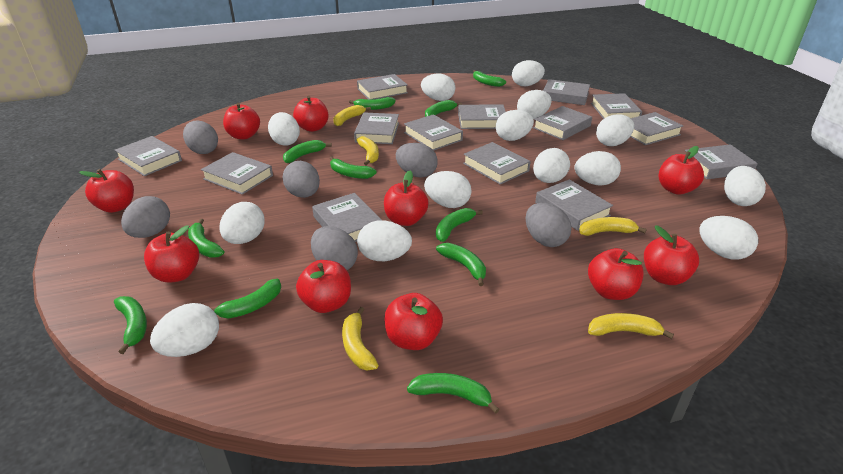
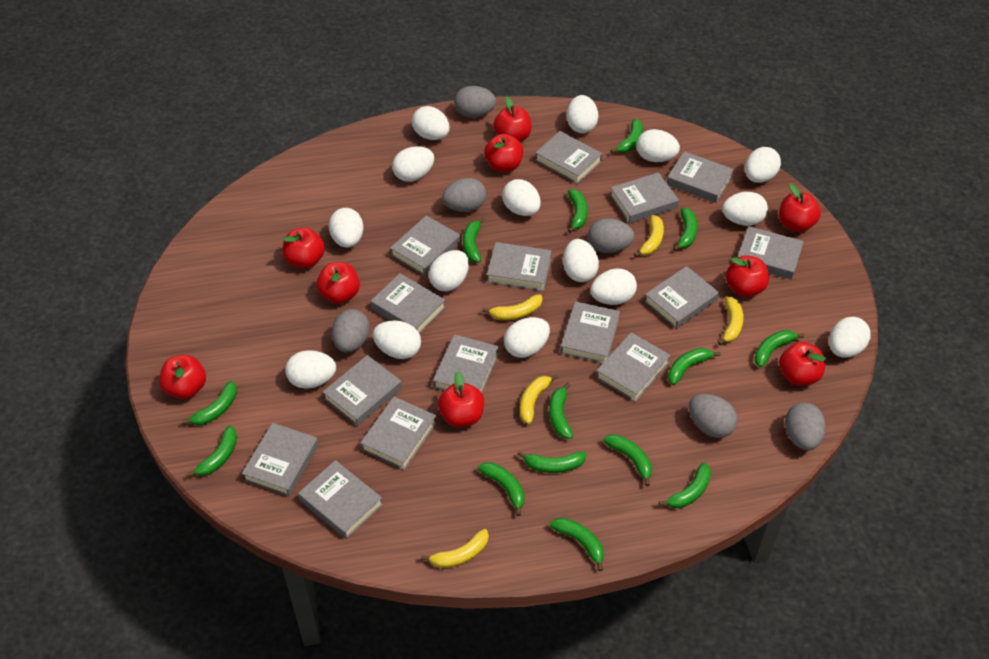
green banana: 11 -> 14
grey book: 14 -> 15
red apple: 10 -> 9
white egg: 14 -> 15

